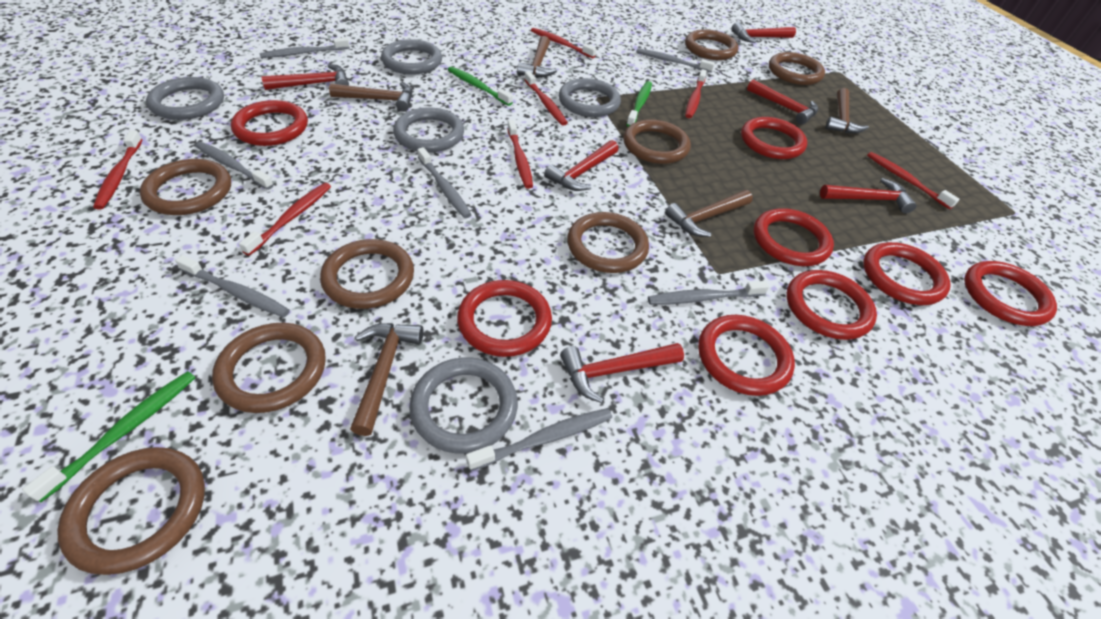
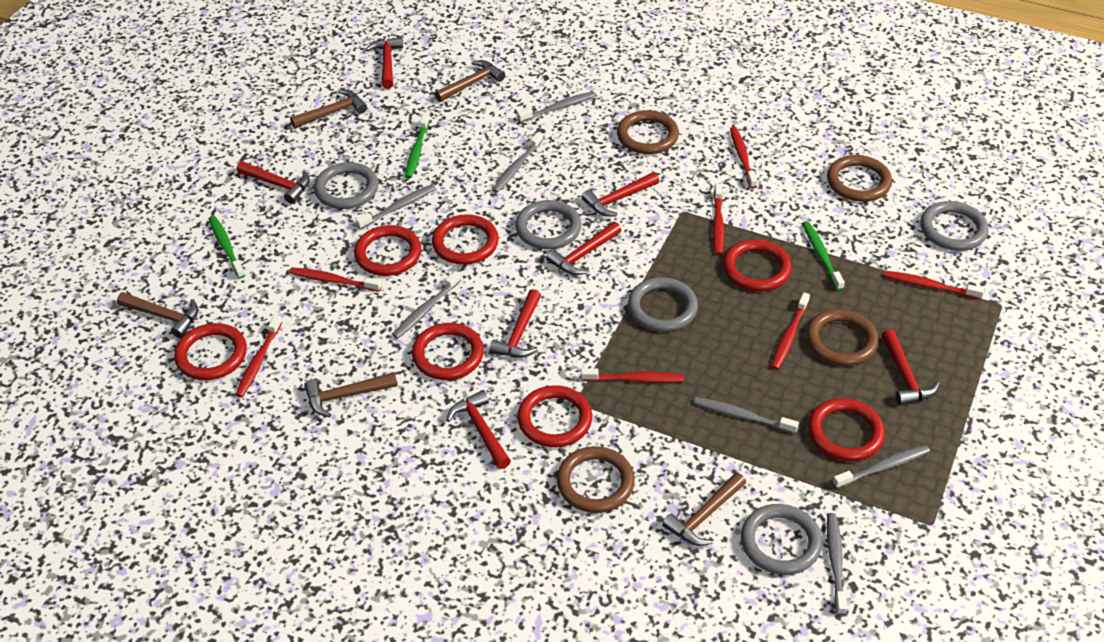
brown ring: 8 -> 4
red hammer: 6 -> 7
red ring: 8 -> 7

